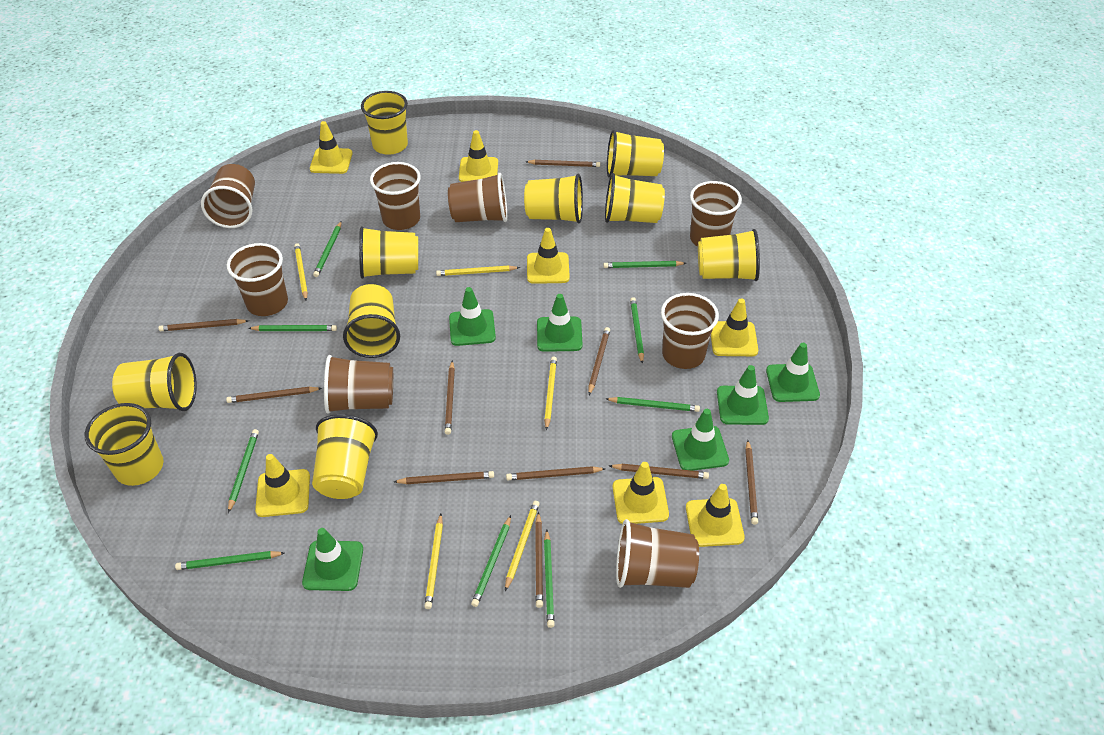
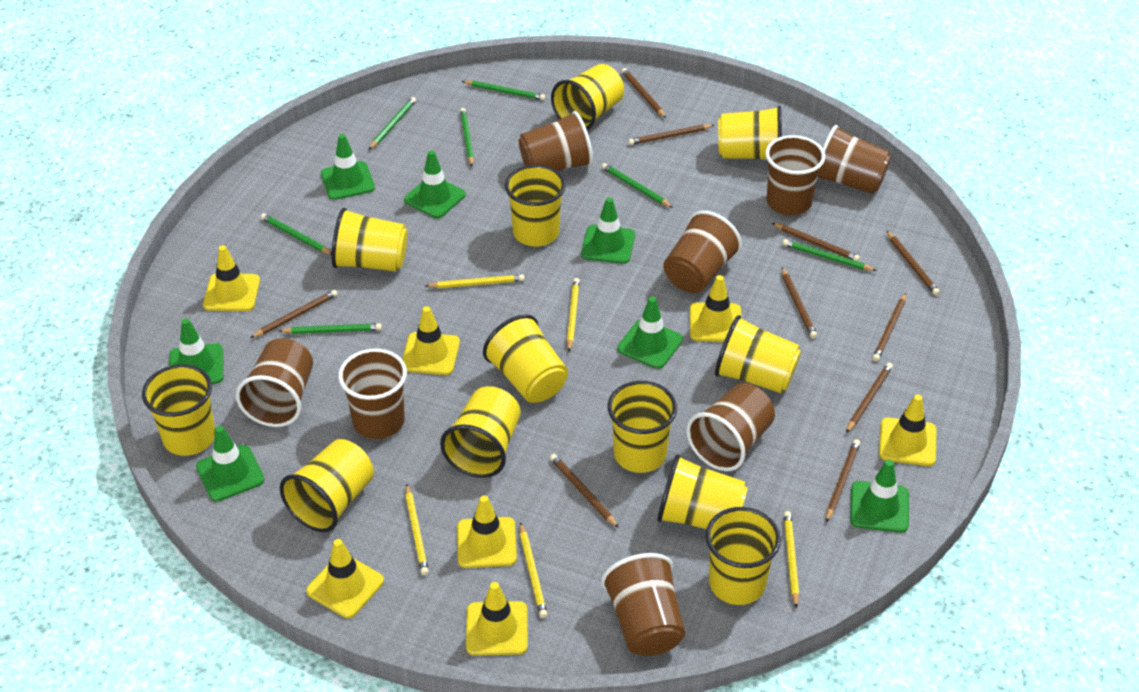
green pencil: 9 -> 7
green traffic cone: 6 -> 7
yellow cup: 10 -> 12

